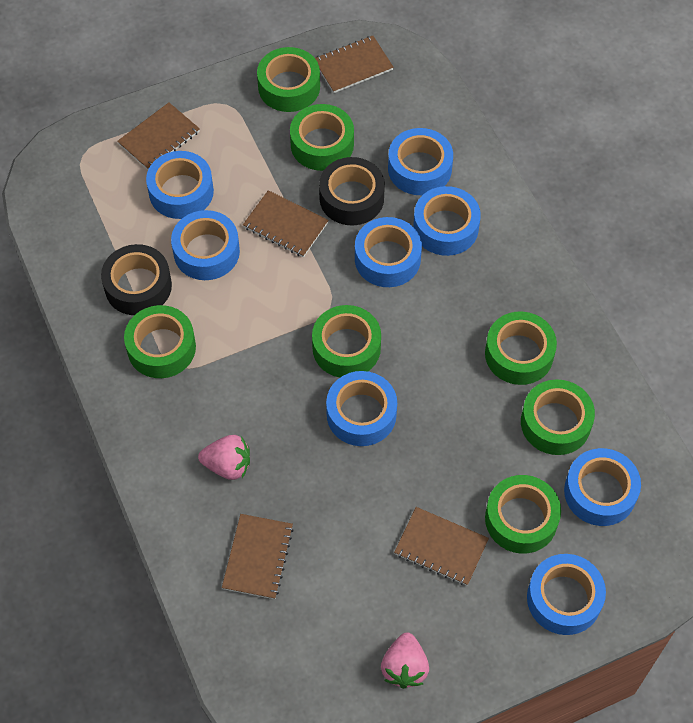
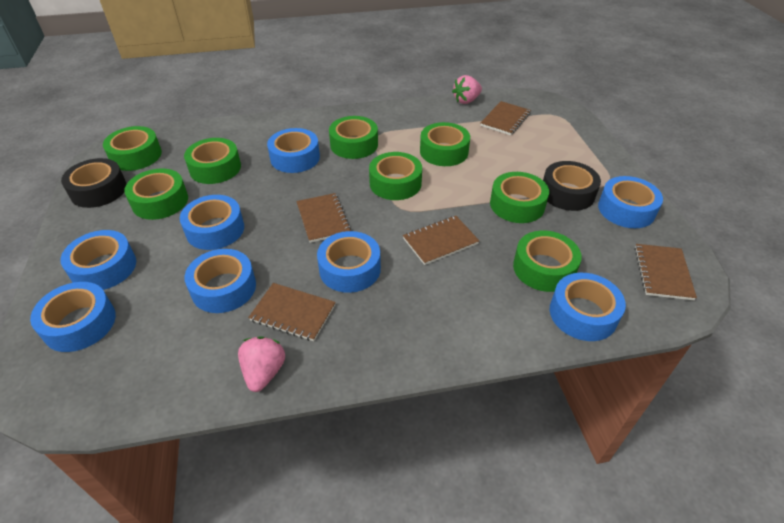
green tape: 7 -> 8

